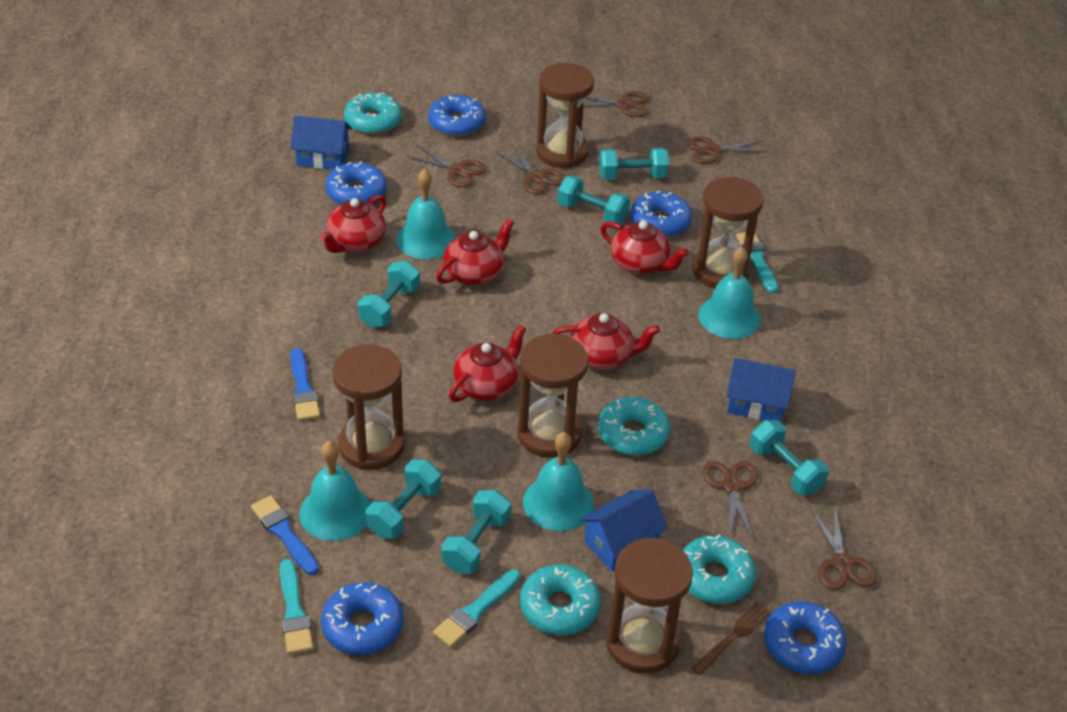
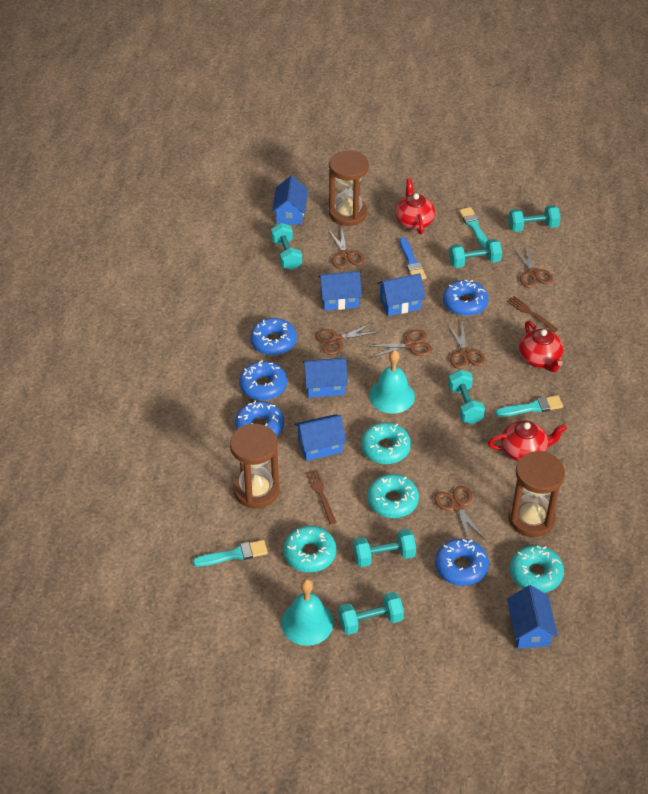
blue brush: 2 -> 1
blue house: 3 -> 6
brown fork: 1 -> 2
brown hourglass: 5 -> 3
red teapot: 5 -> 3
turquoise bell: 4 -> 2

